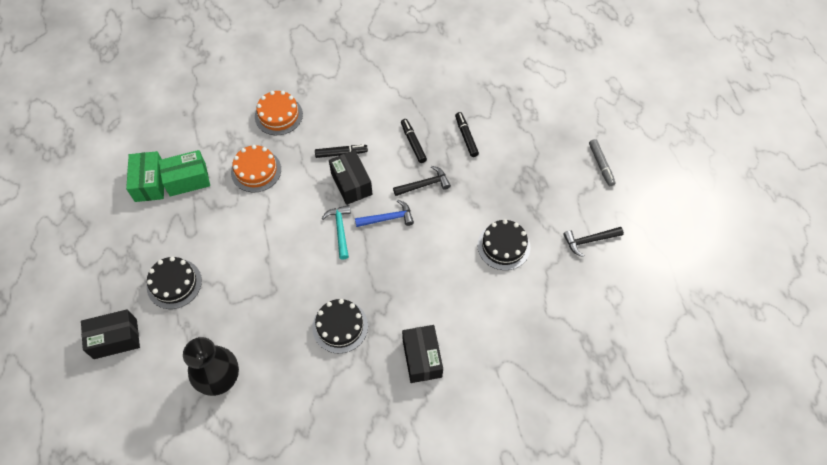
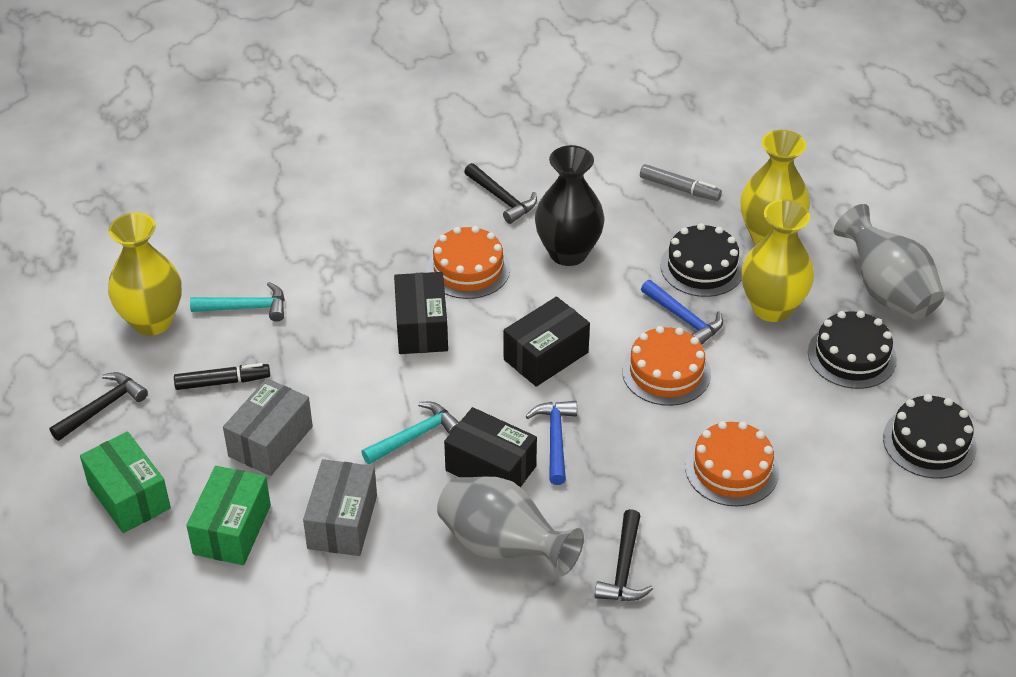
black hammer: 2 -> 3
black marker: 3 -> 1
blue hammer: 1 -> 2
grey box: 0 -> 2
grey vase: 0 -> 2
orange cake: 2 -> 3
turquoise hammer: 1 -> 2
yellow vase: 0 -> 3

